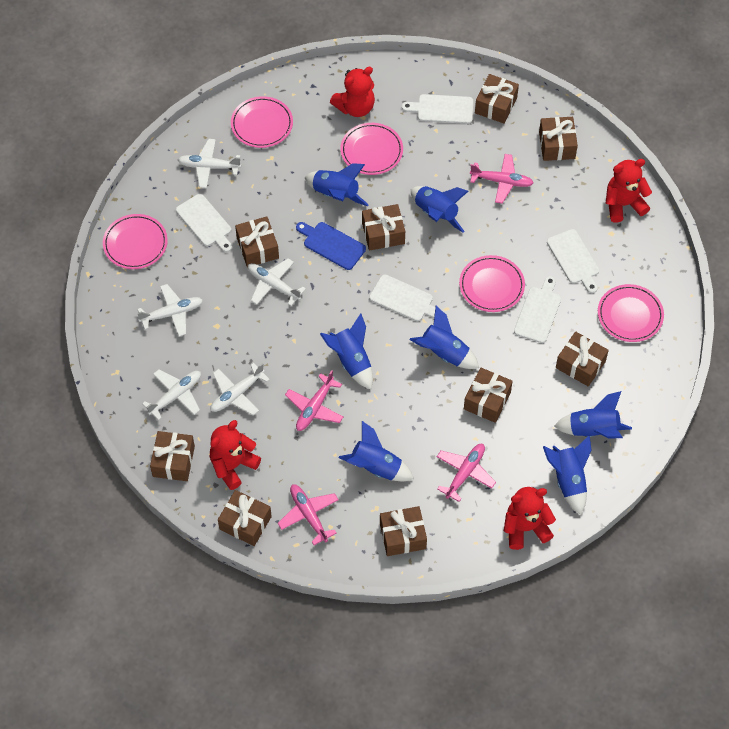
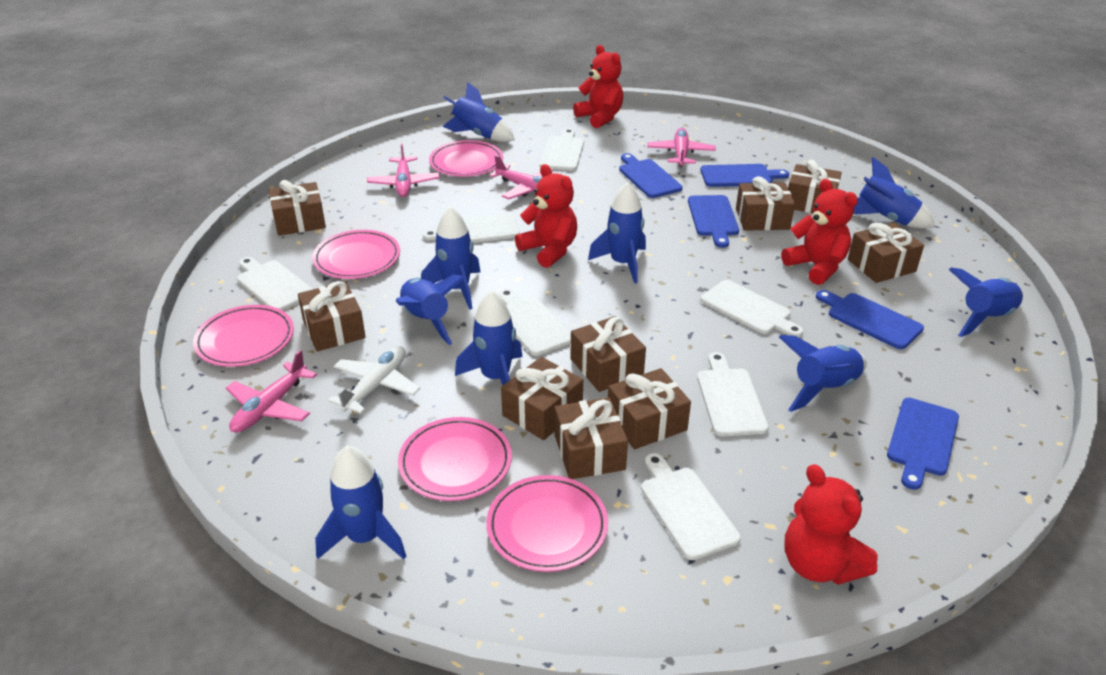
blue cutting board: 1 -> 5
blue rocket: 7 -> 9
white cutting board: 5 -> 7
white plane: 5 -> 1

